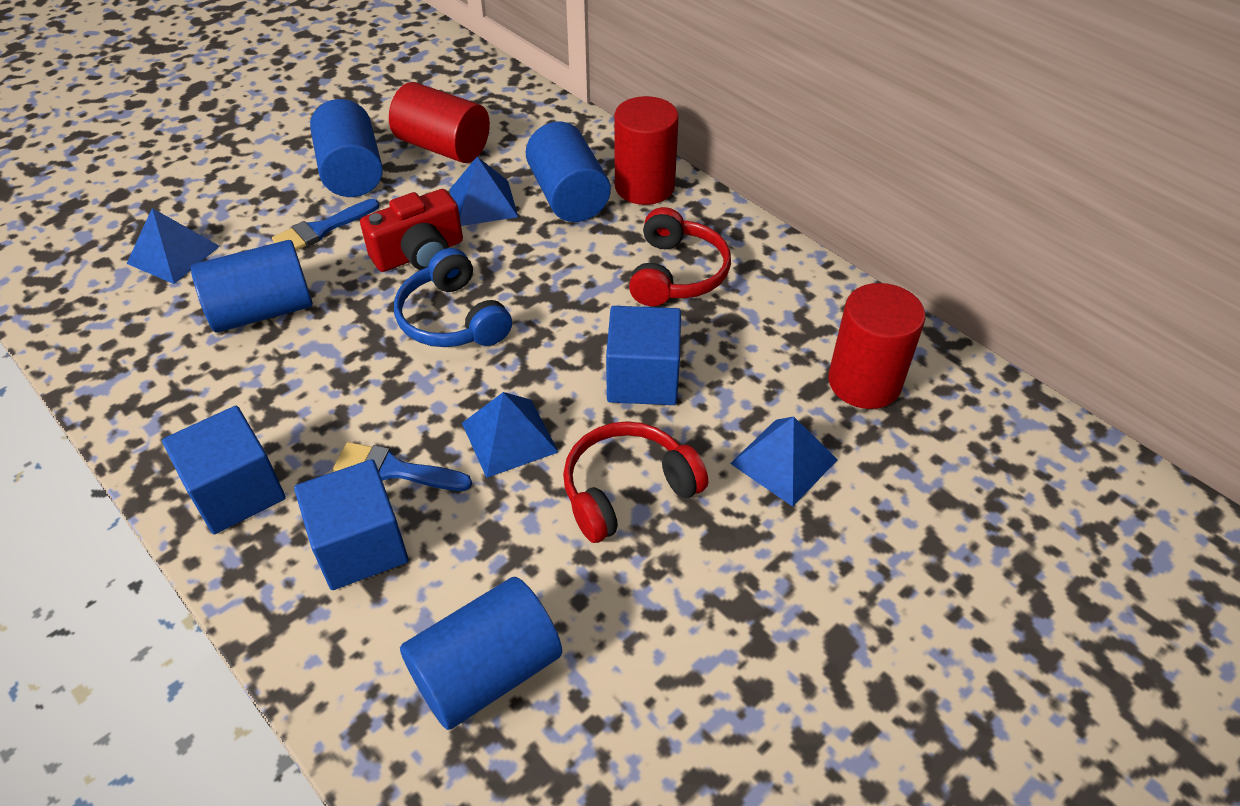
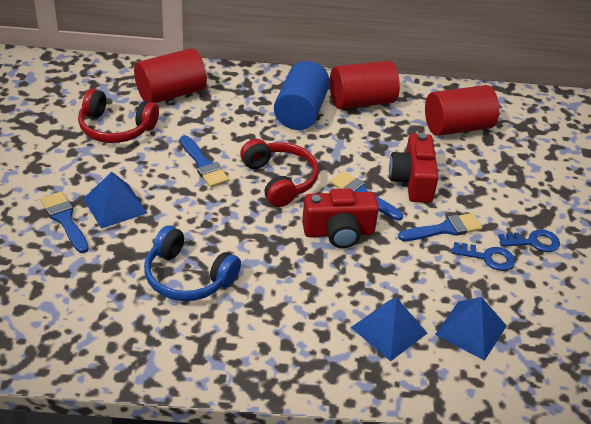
blue brush: 2 -> 4
blue cube: 3 -> 0
blue cylinder: 4 -> 1
blue key: 0 -> 2
blue pyramid: 4 -> 3
red camera: 1 -> 2

